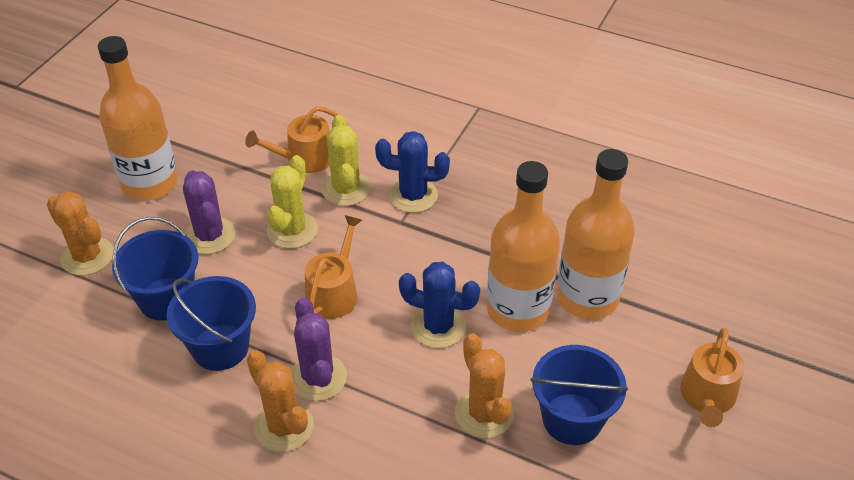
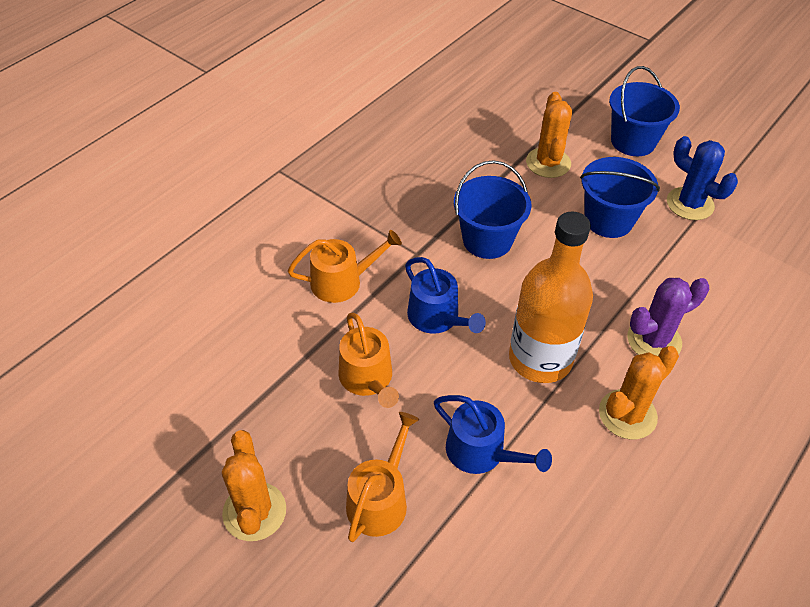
blue cactus: 2 -> 1
blue watering can: 0 -> 2
orange bottle: 3 -> 1
purple cactus: 2 -> 1
yellow cactus: 2 -> 0

